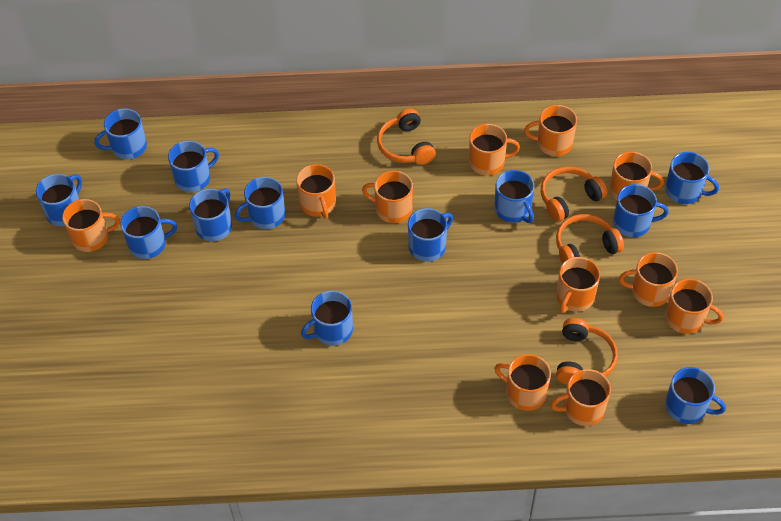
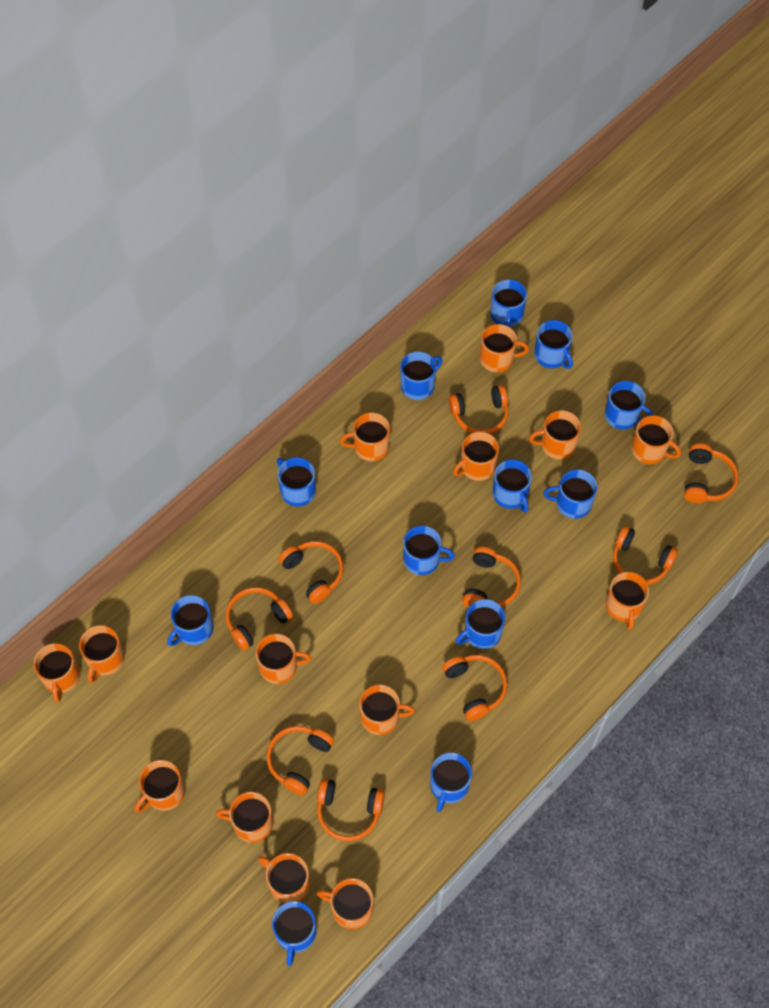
orange headphones: 4 -> 9
orange mug: 11 -> 14

